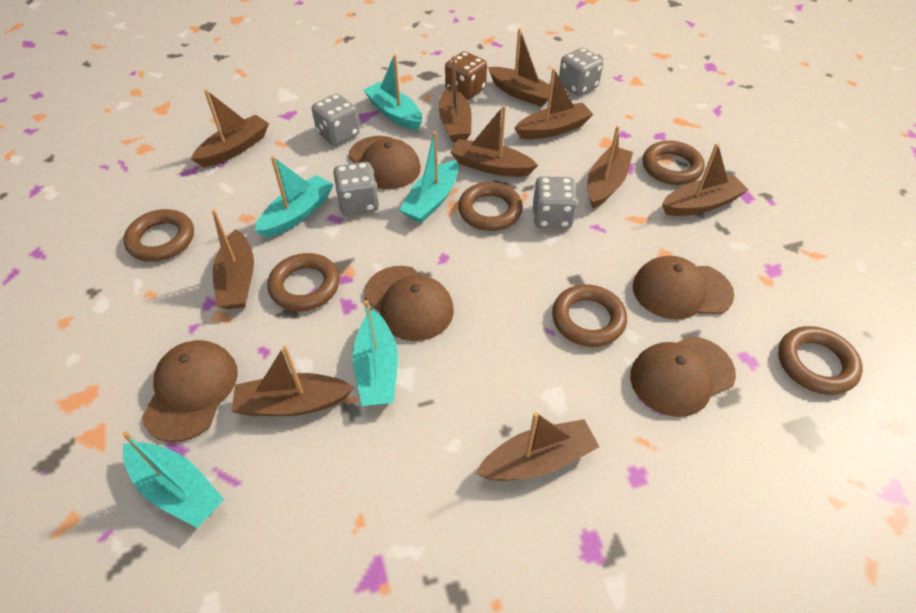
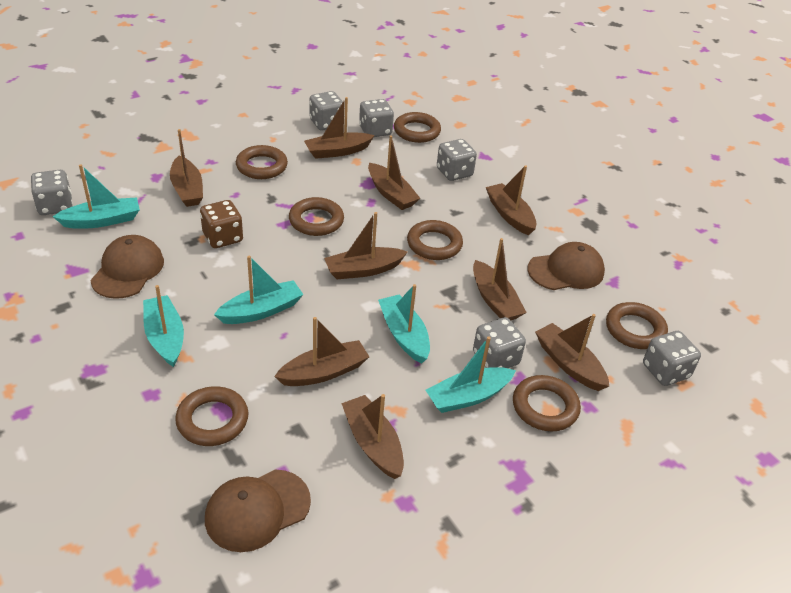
brown boat: 10 -> 9
brown cap: 5 -> 3
brown ring: 6 -> 7
grey dice: 4 -> 6

